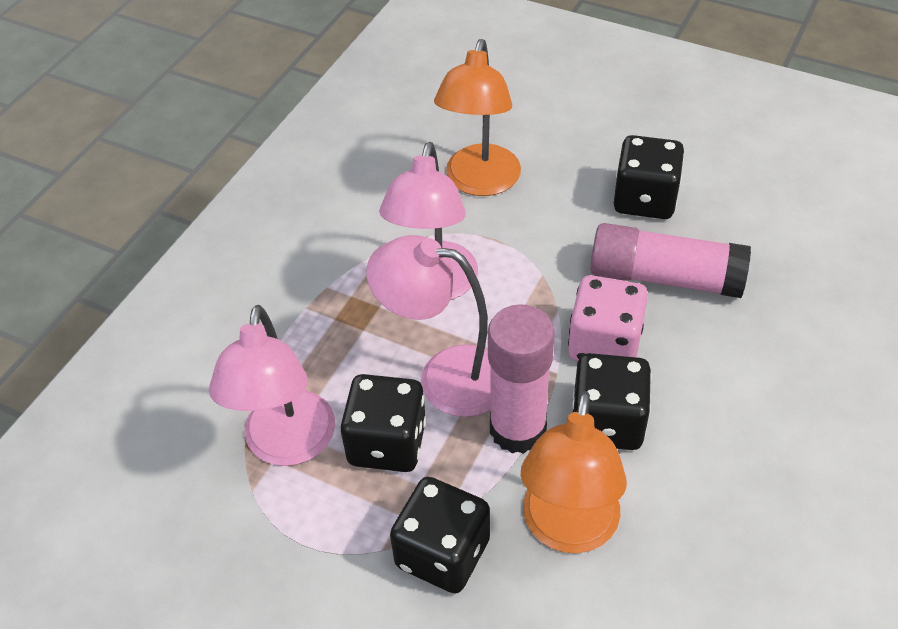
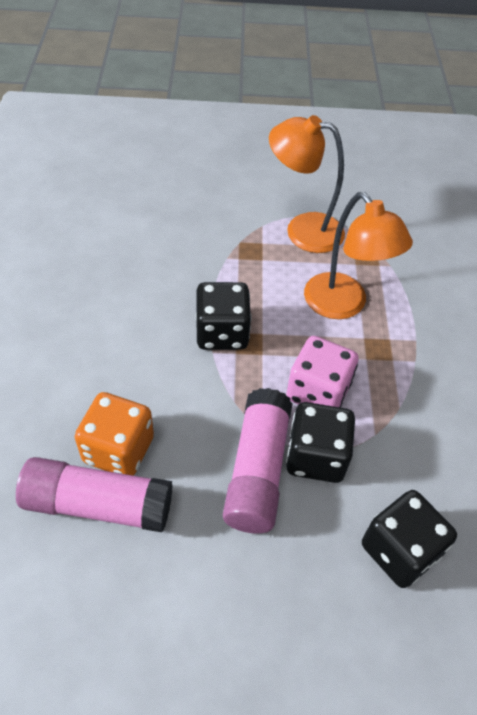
black dice: 4 -> 3
orange dice: 0 -> 1
pink lamp: 3 -> 0

